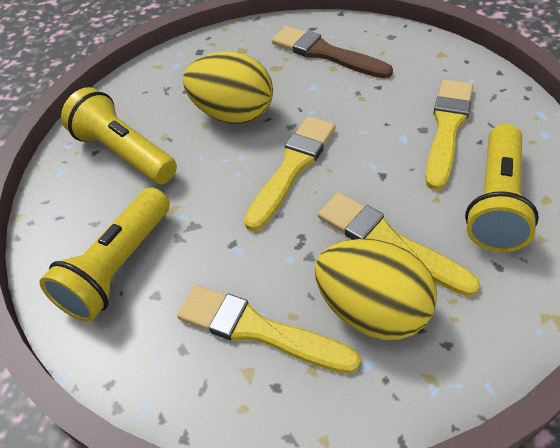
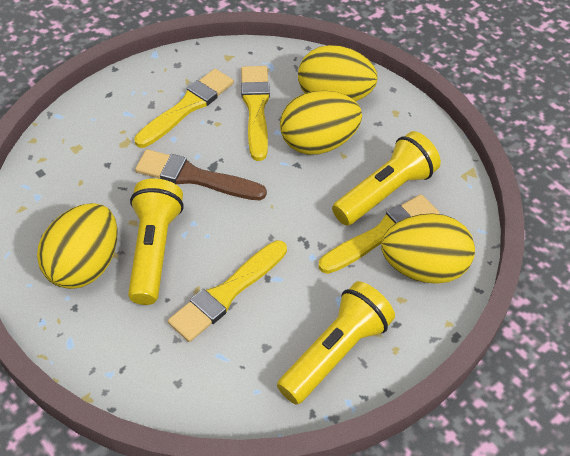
yellow egg: 2 -> 4

